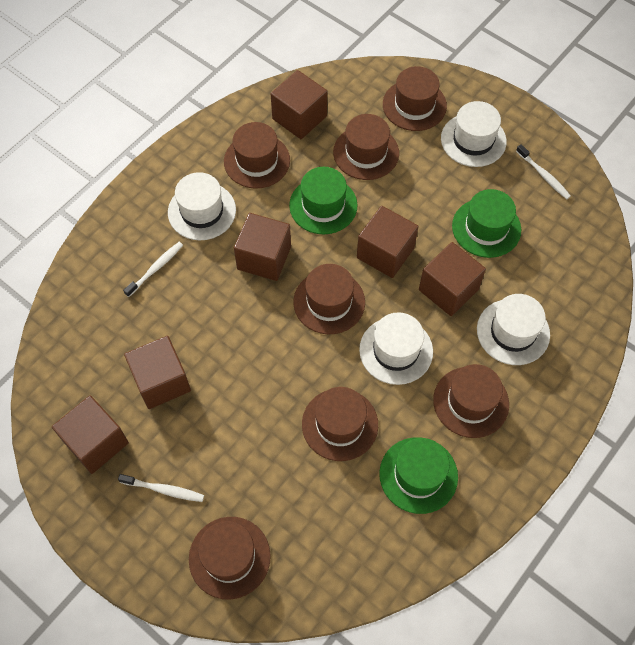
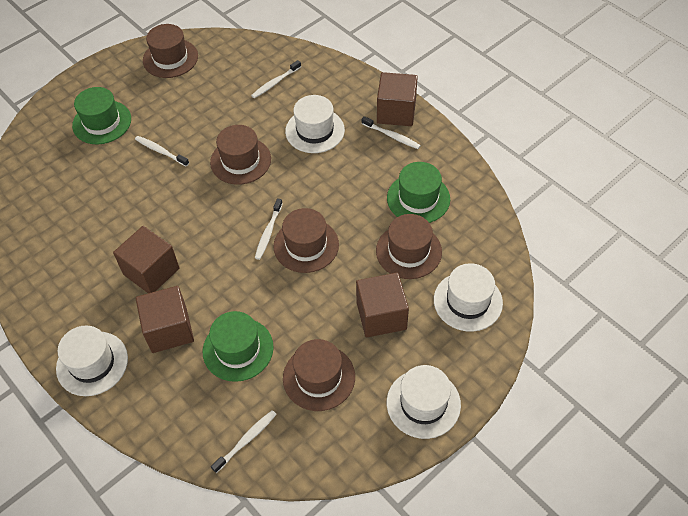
brown cube: 6 -> 4
brown hat: 7 -> 5
white toothbrush: 3 -> 5

